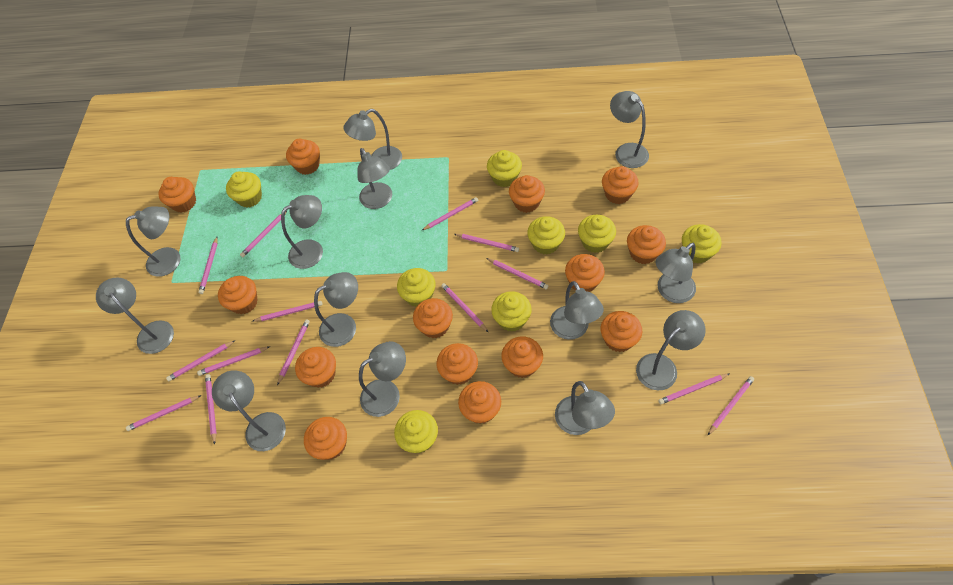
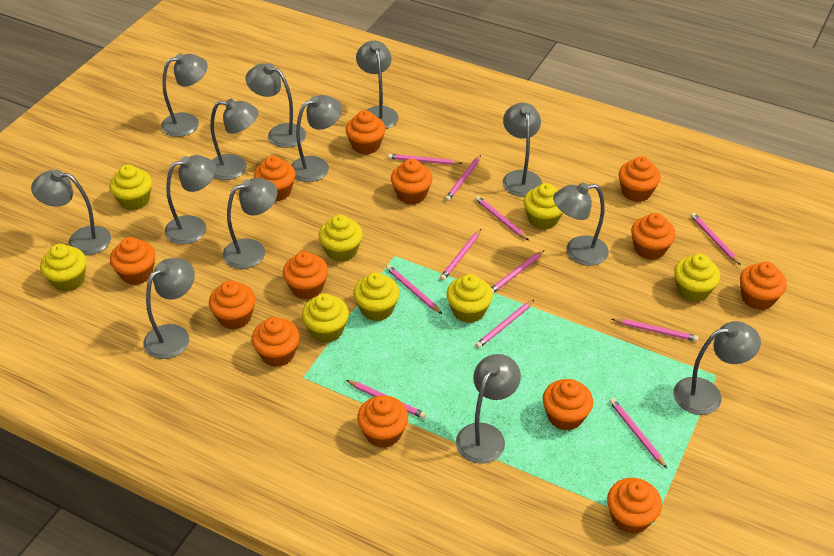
orange cupcake: 14 -> 13
pink pencil: 14 -> 11

